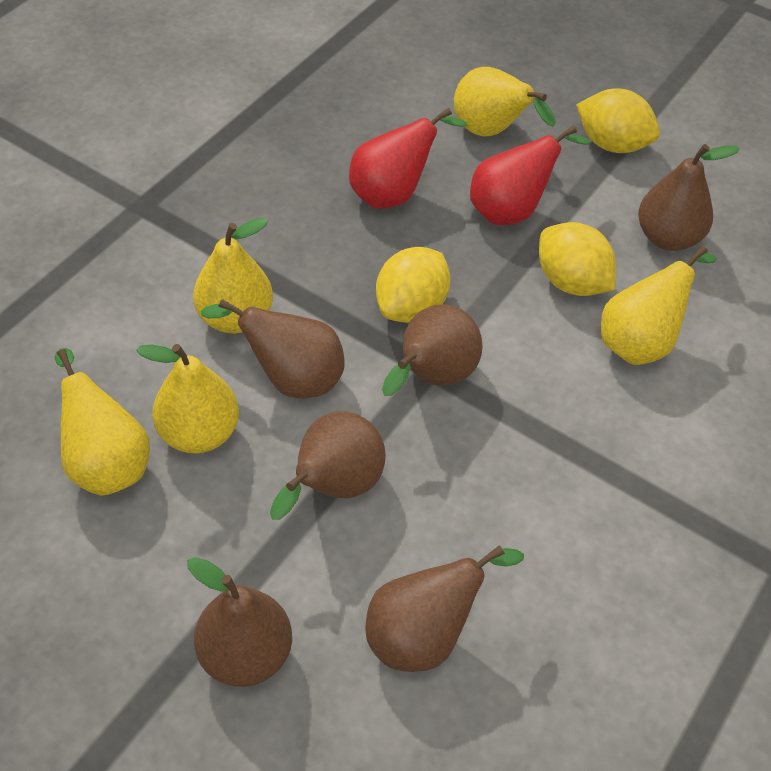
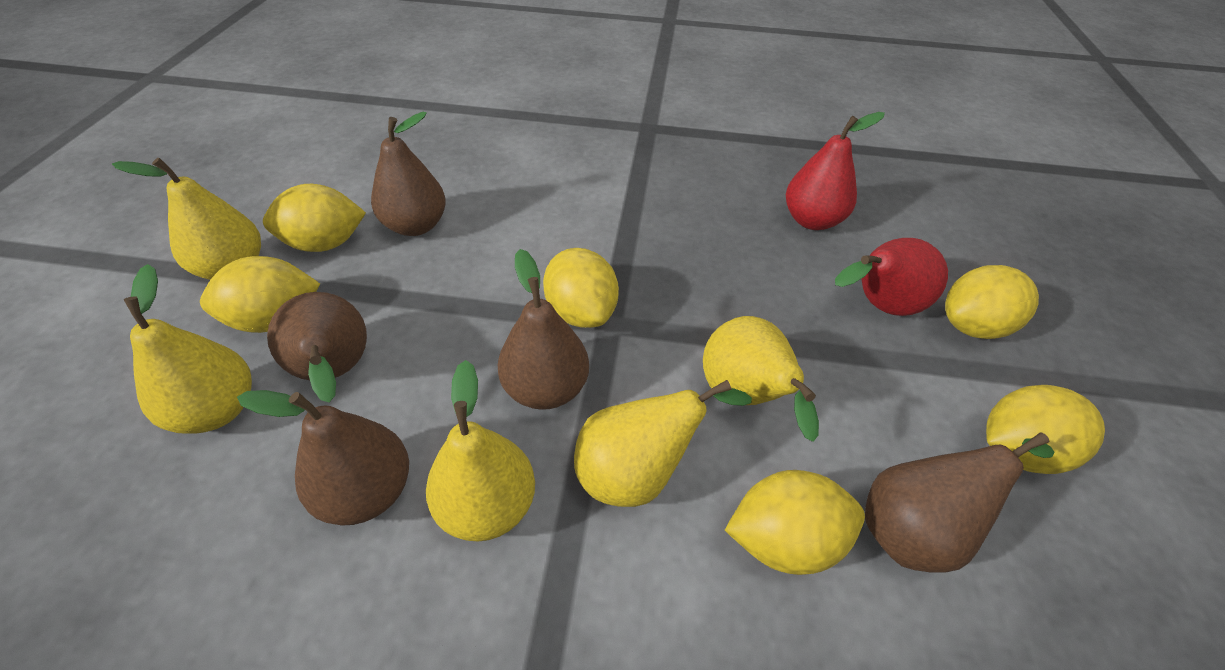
brown pear: 6 -> 5
yellow lemon: 3 -> 6

